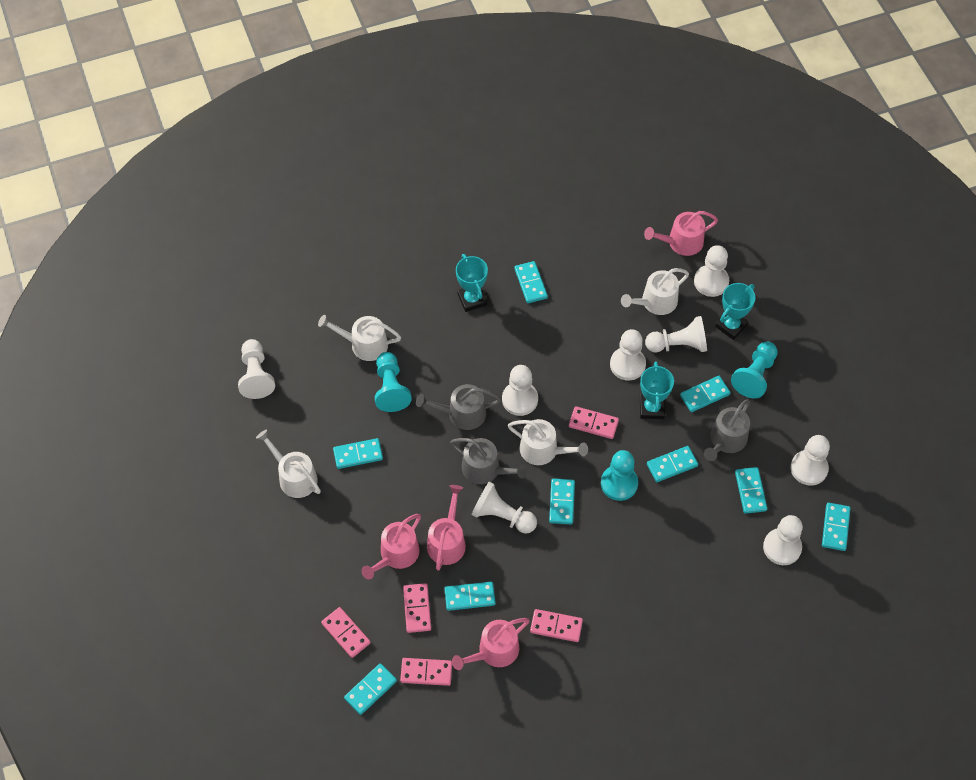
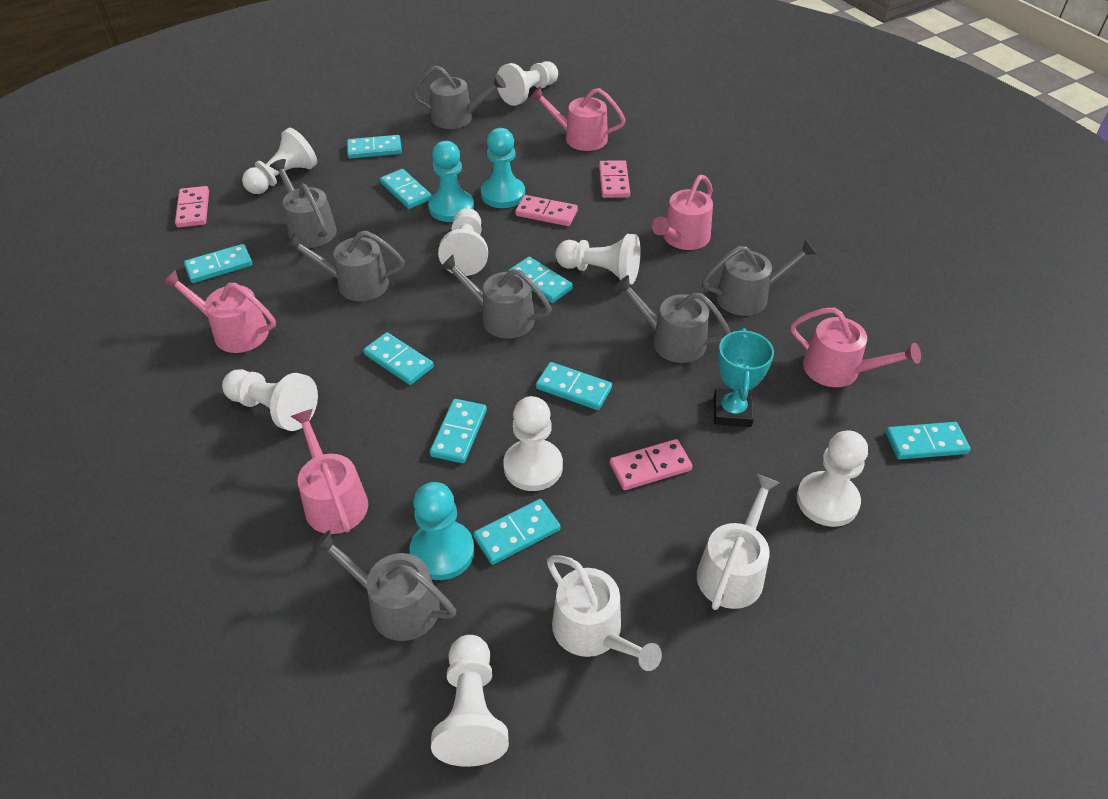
grey watering can: 3 -> 7
pink domino: 5 -> 4
pink watering can: 4 -> 5
turquoise trophy: 3 -> 1
white watering can: 4 -> 2

